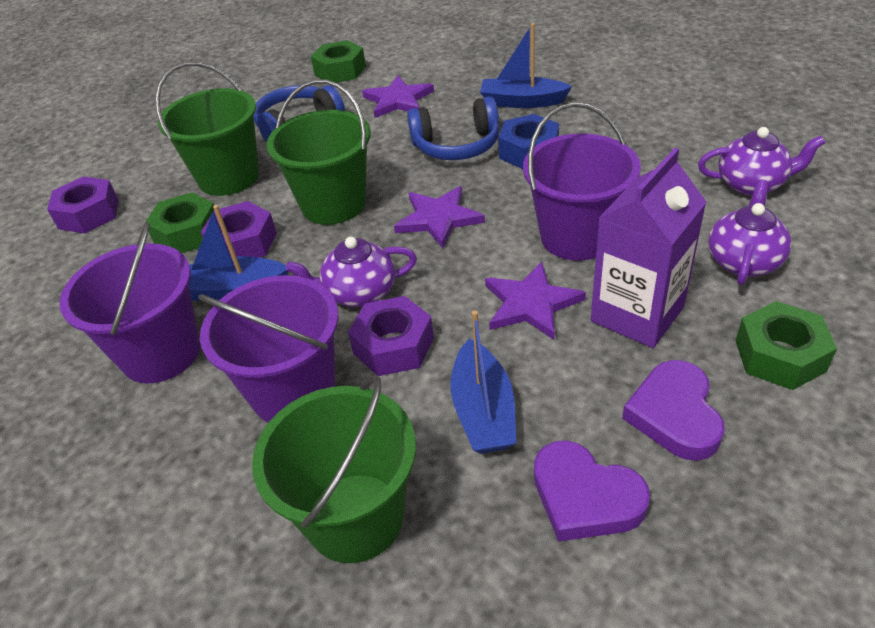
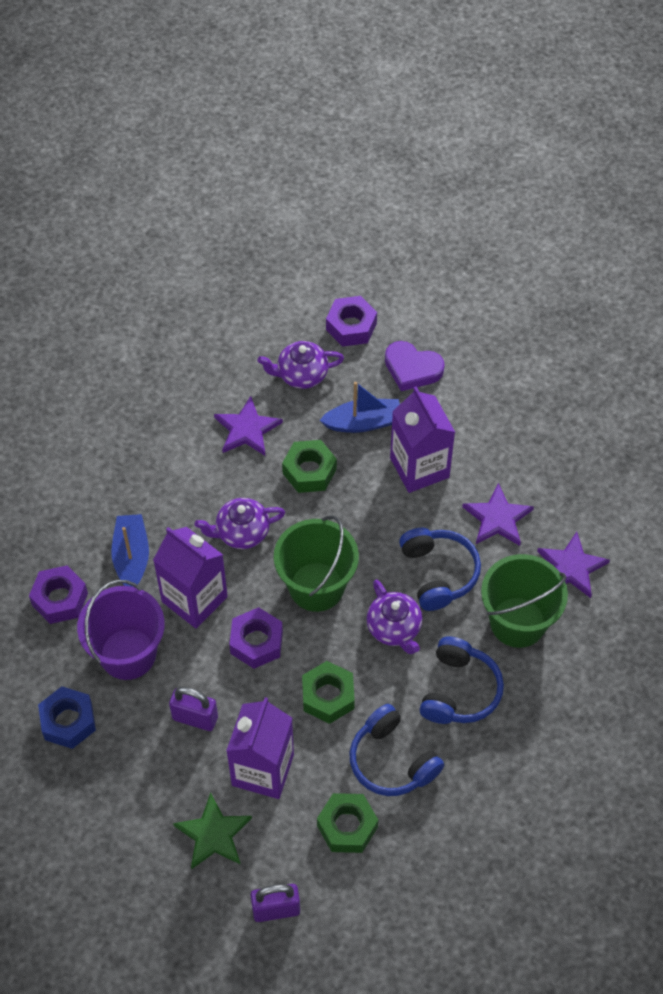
blue boat: 3 -> 2
blue headphones: 2 -> 3
green bucket: 3 -> 2
green star: 0 -> 1
purple bucket: 3 -> 1
purple carton: 1 -> 3
purple heart: 2 -> 1
purple padlock: 0 -> 2

